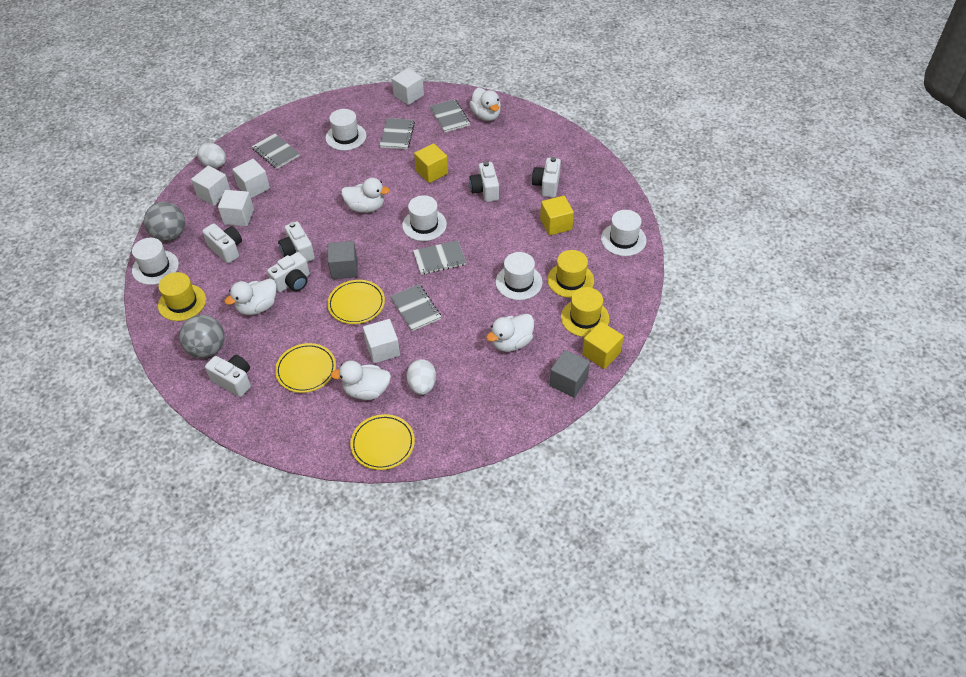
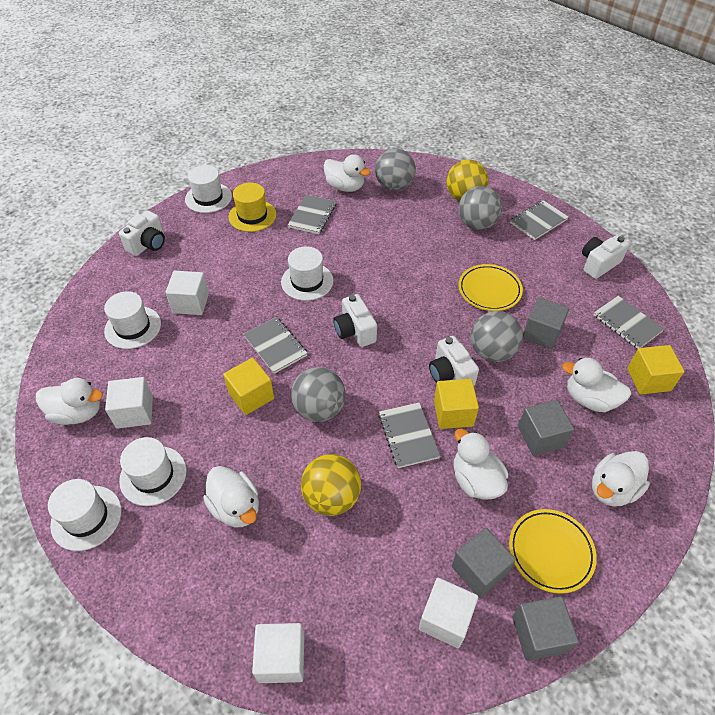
grey ball: 2 -> 4
grey cube: 2 -> 4
white camera: 6 -> 4
white cube: 5 -> 4
white duck: 5 -> 6
white egg: 2 -> 0
yellow ball: 0 -> 2
yellow hat: 3 -> 1
yellow plate: 3 -> 2

